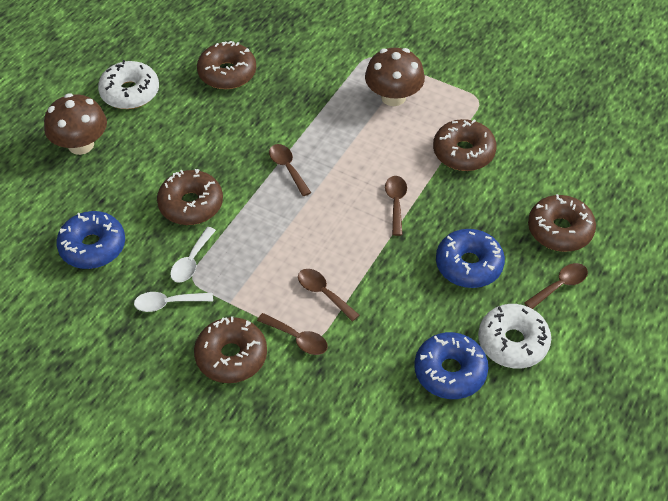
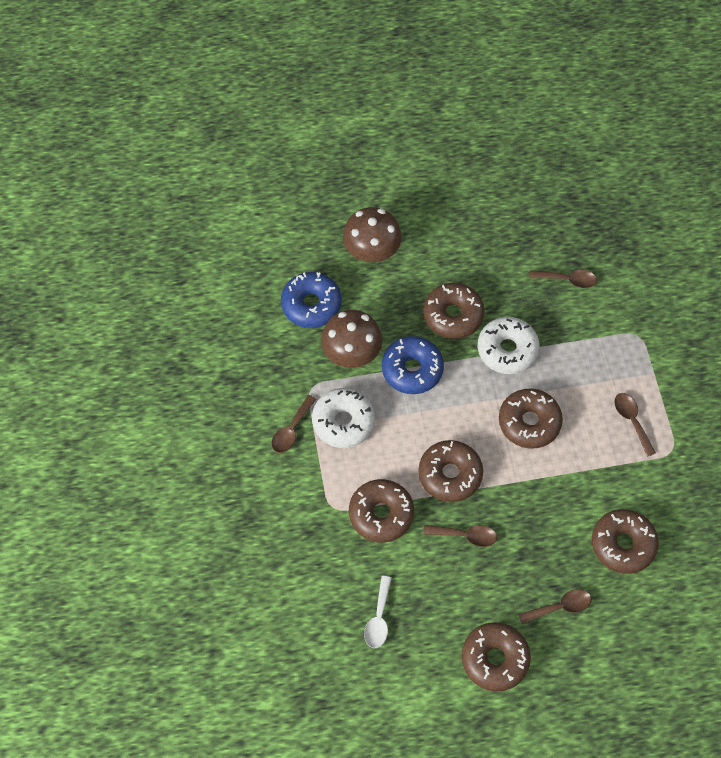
blue donut: 3 -> 2
brown donut: 5 -> 6
white spoon: 2 -> 1

